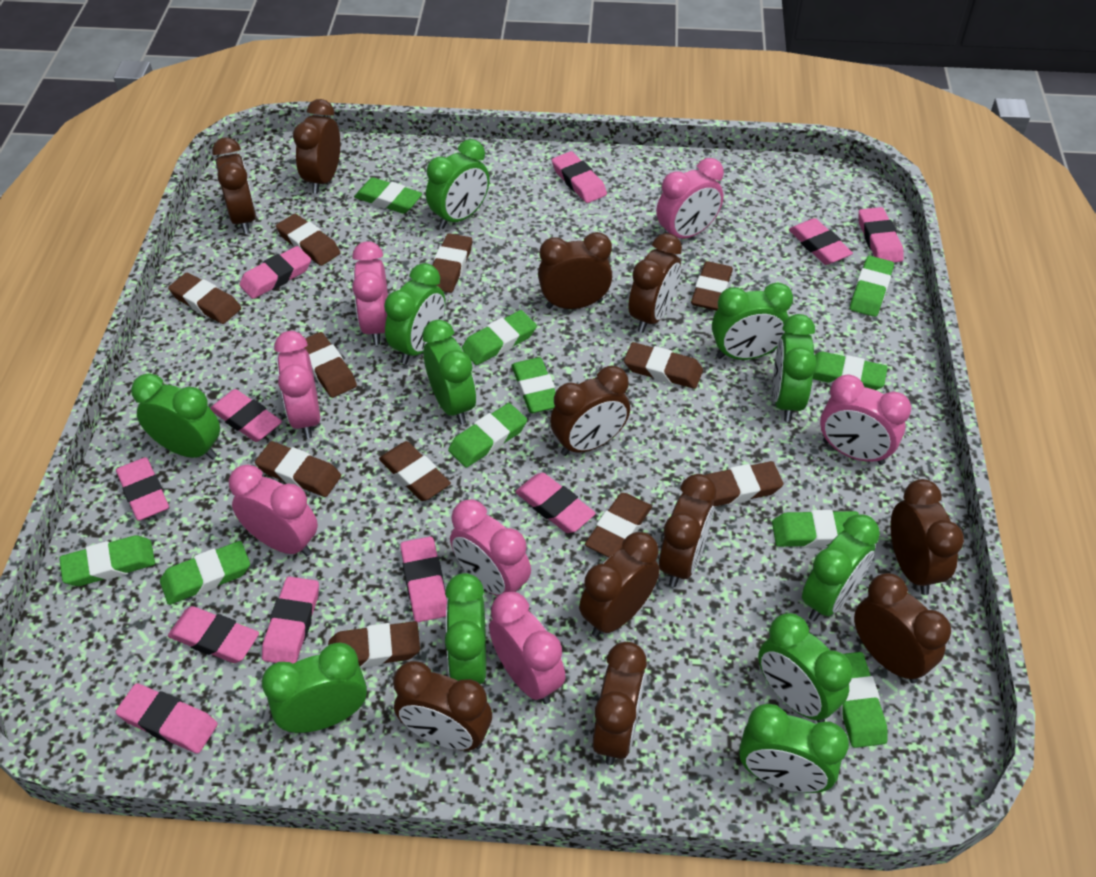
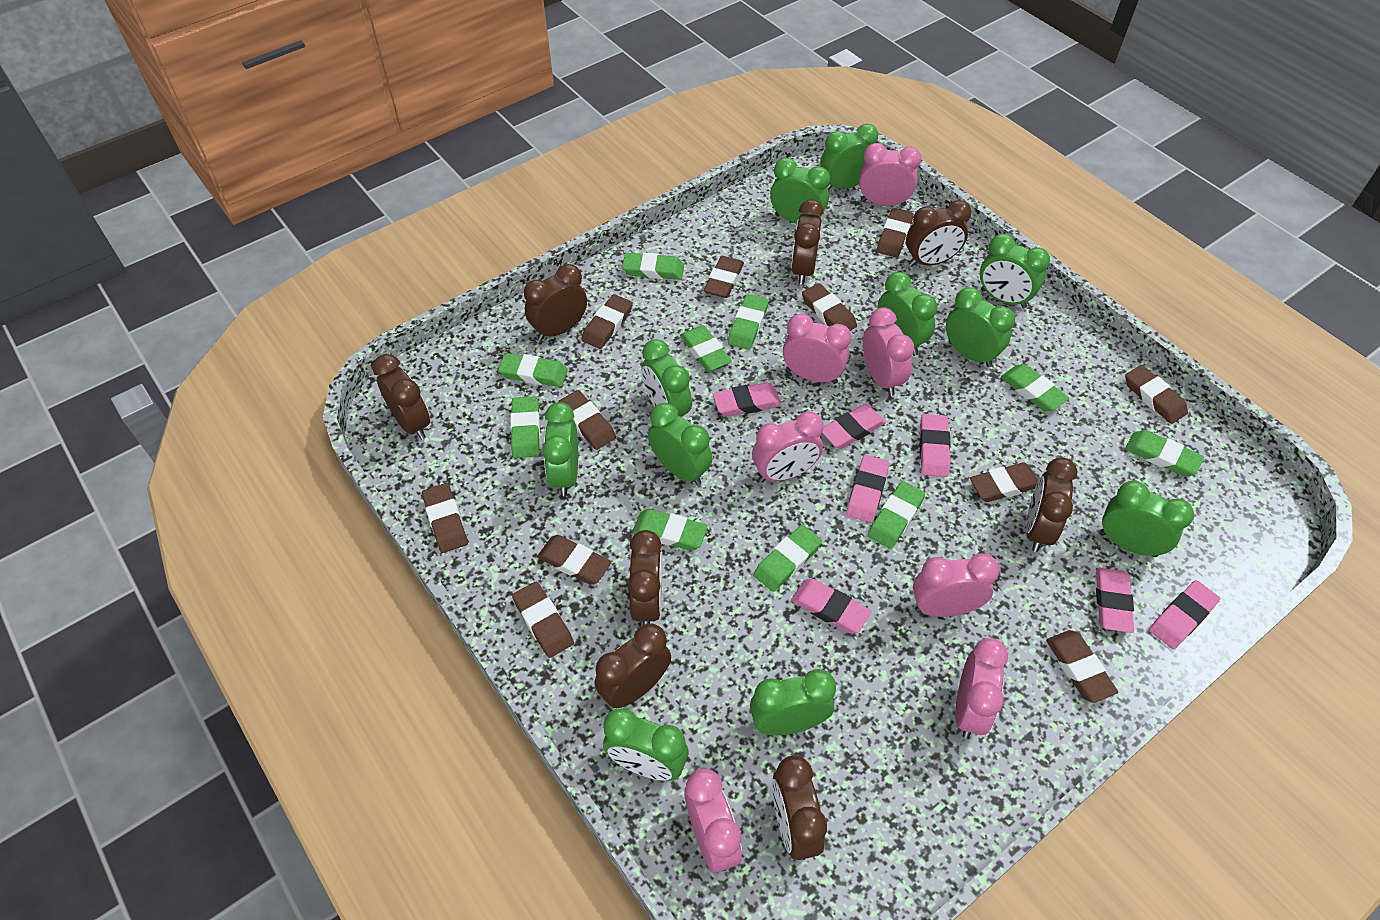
brown clock: 11 -> 8
pink eraser: 11 -> 7

